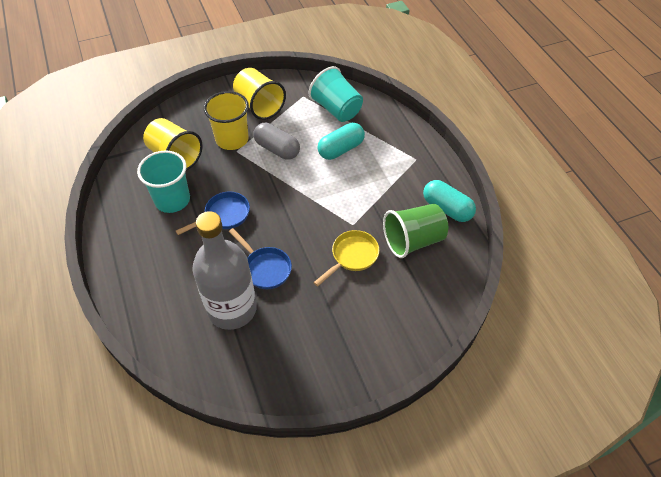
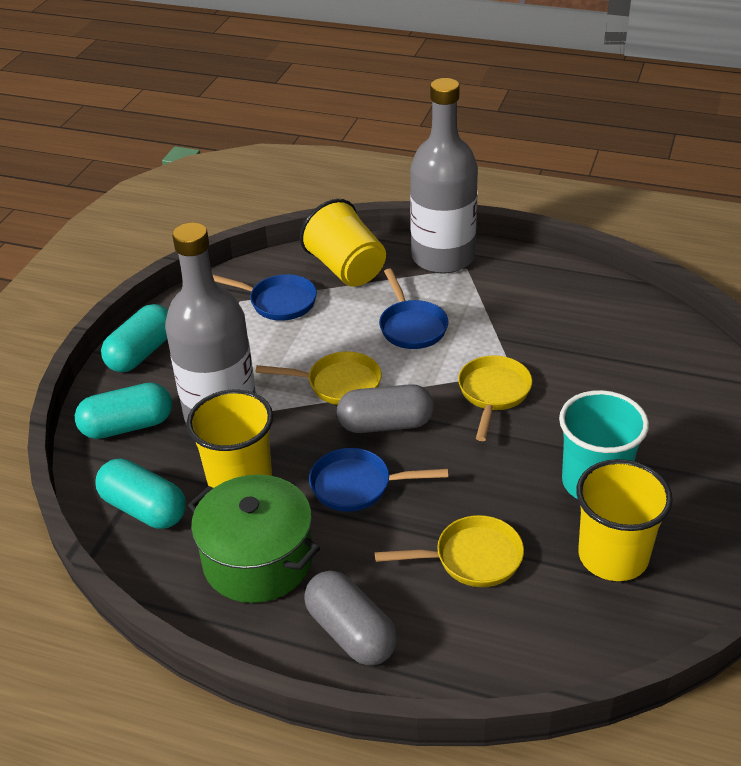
blue pan: 2 -> 3
green cup: 1 -> 0
green pot: 0 -> 1
grey bottle: 1 -> 2
grey capsule: 1 -> 2
turquoise capsule: 2 -> 3
turquoise cup: 2 -> 1
yellow pan: 1 -> 3

